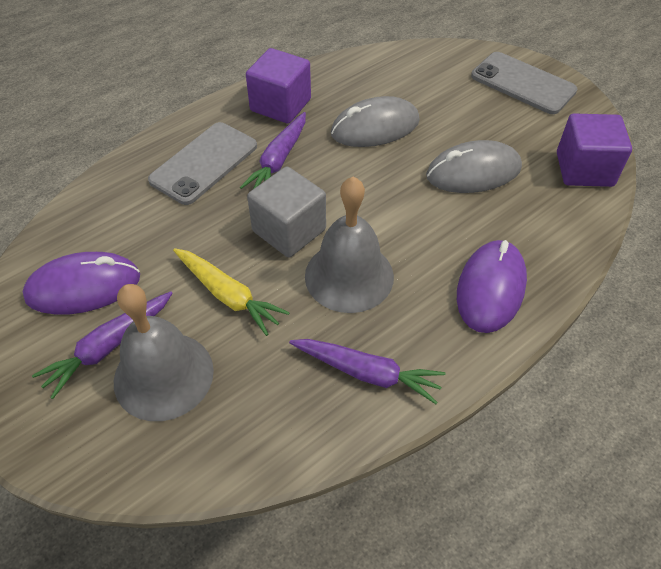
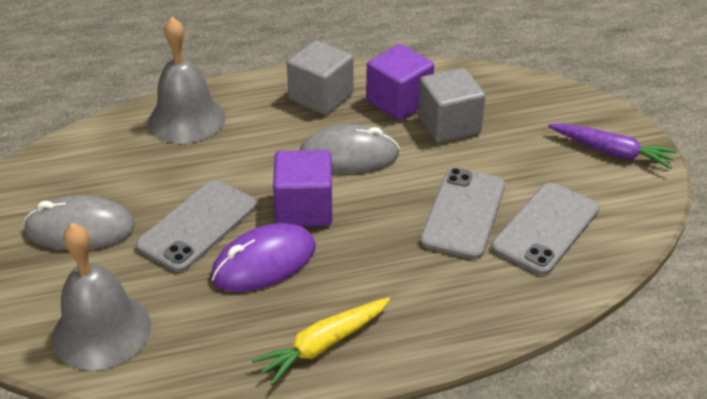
grey cube: 1 -> 2
grey phone: 2 -> 3
purple carrot: 3 -> 1
purple mouse: 2 -> 1

